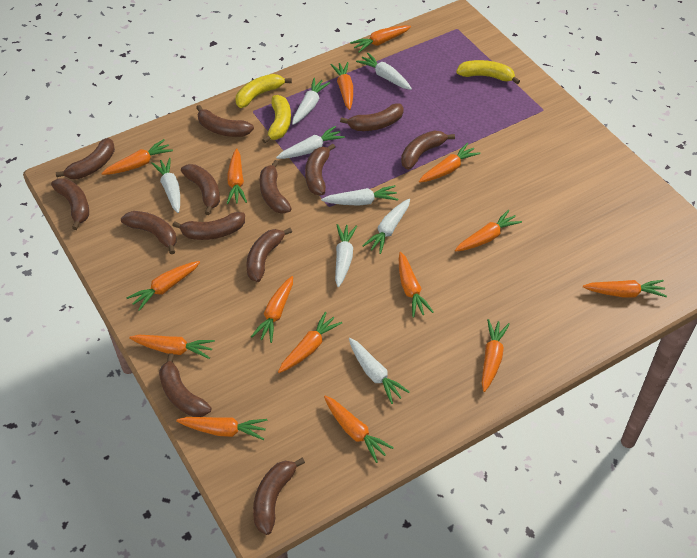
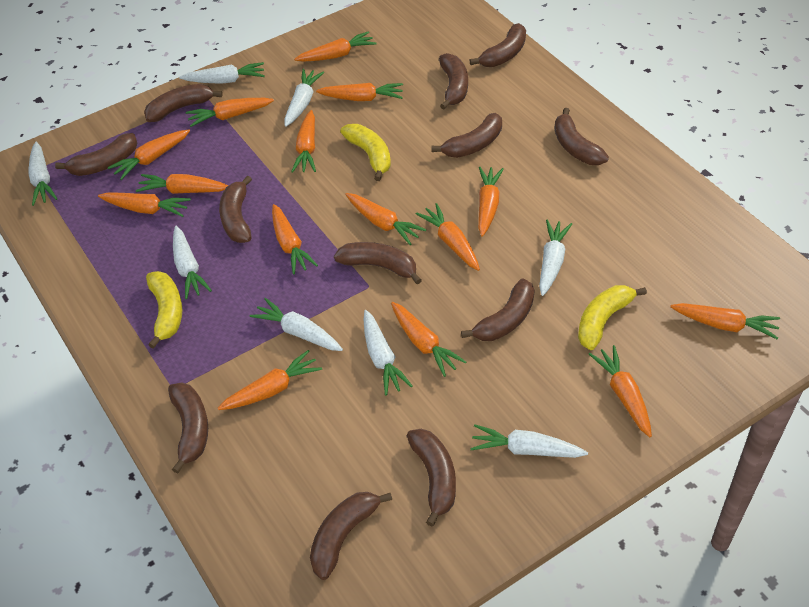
brown banana: 13 -> 12

